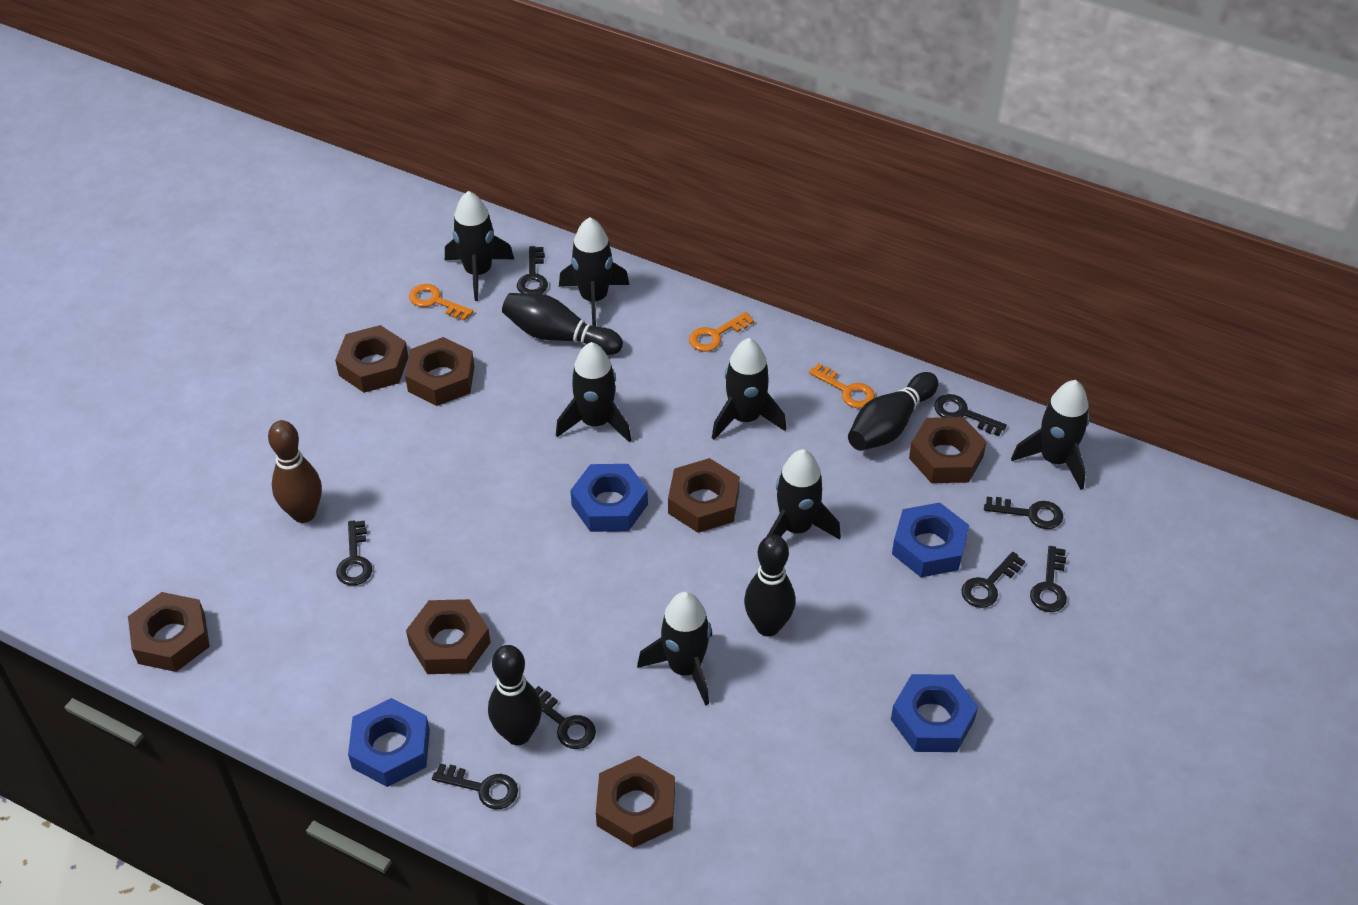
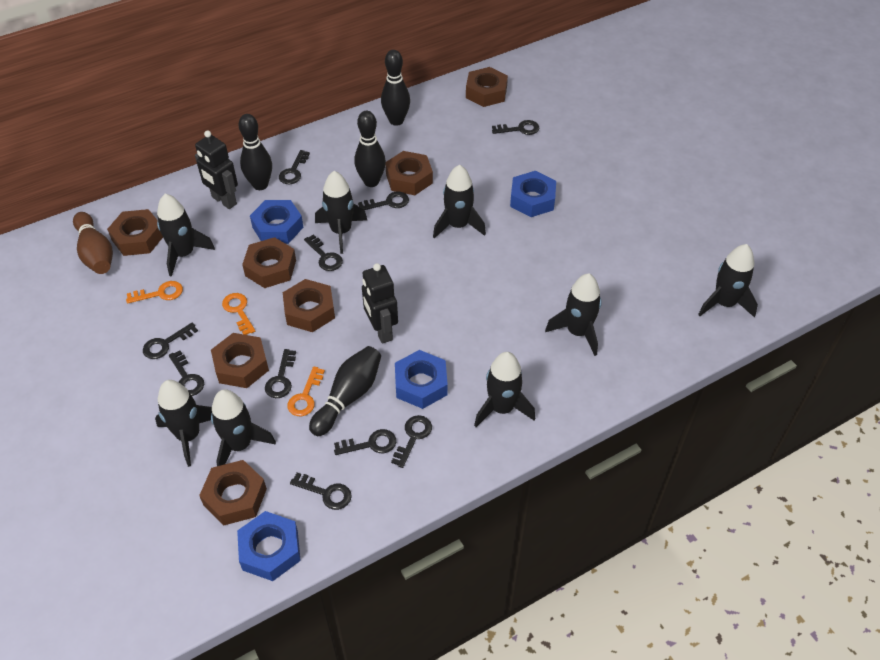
black key: 8 -> 10
black robot: 0 -> 2
black rocket: 7 -> 8

